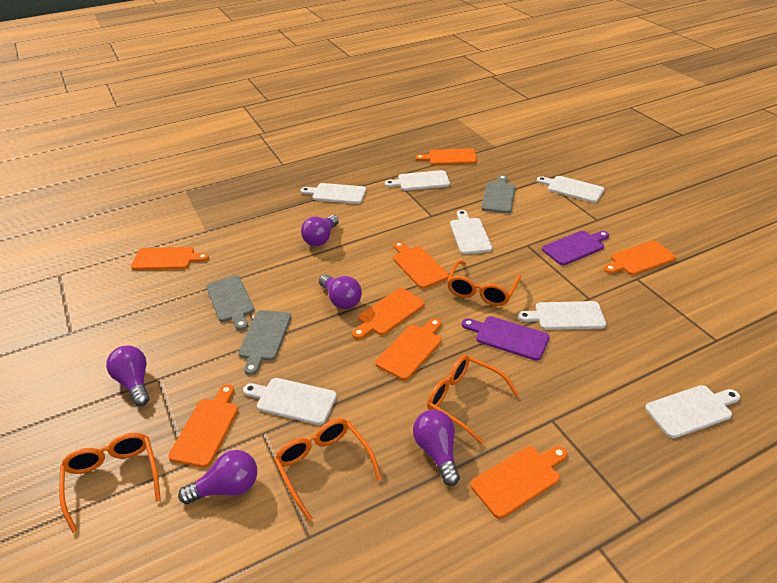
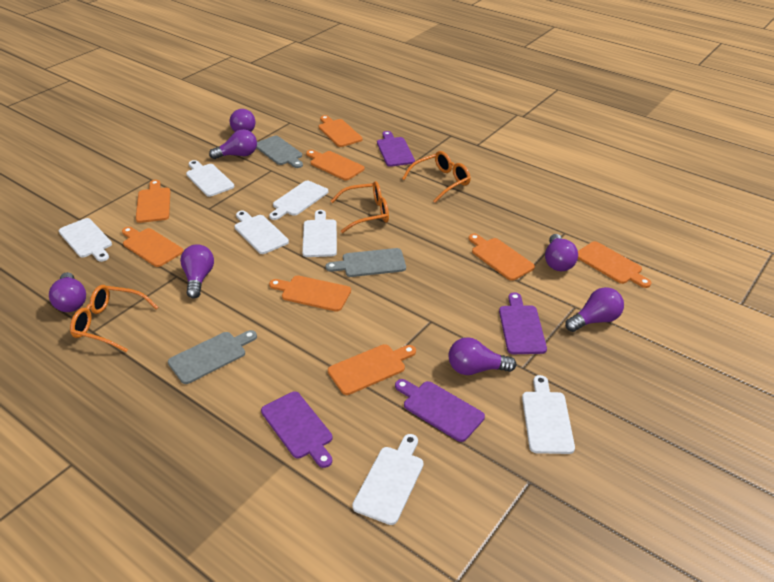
orange glasses: 4 -> 3
purple cutting board: 2 -> 4
purple light bulb: 5 -> 7

